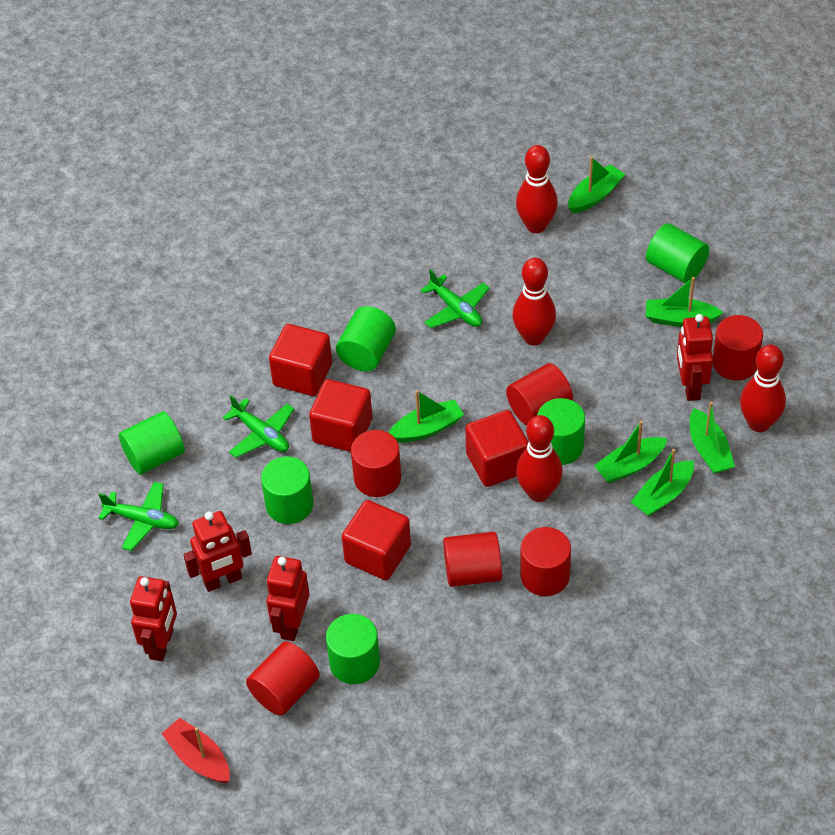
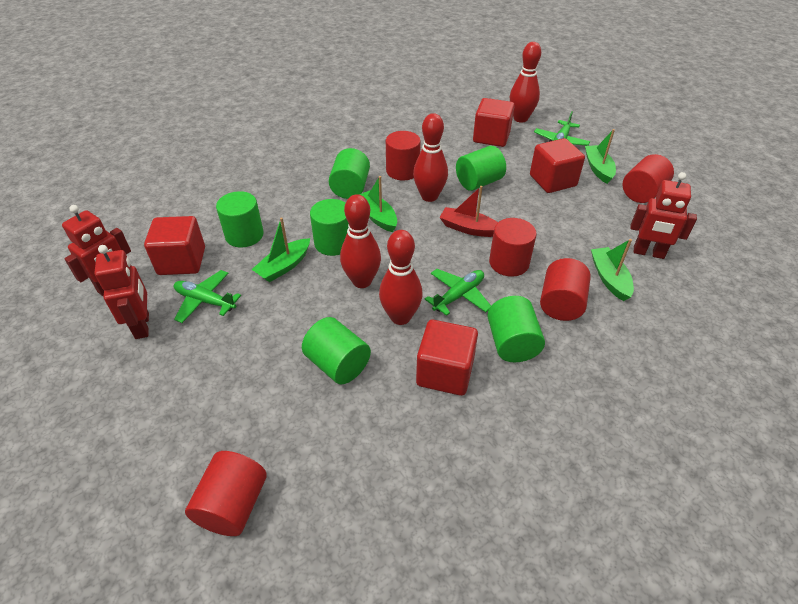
green boat: 6 -> 4
red cylinder: 6 -> 5
red robot: 4 -> 3

